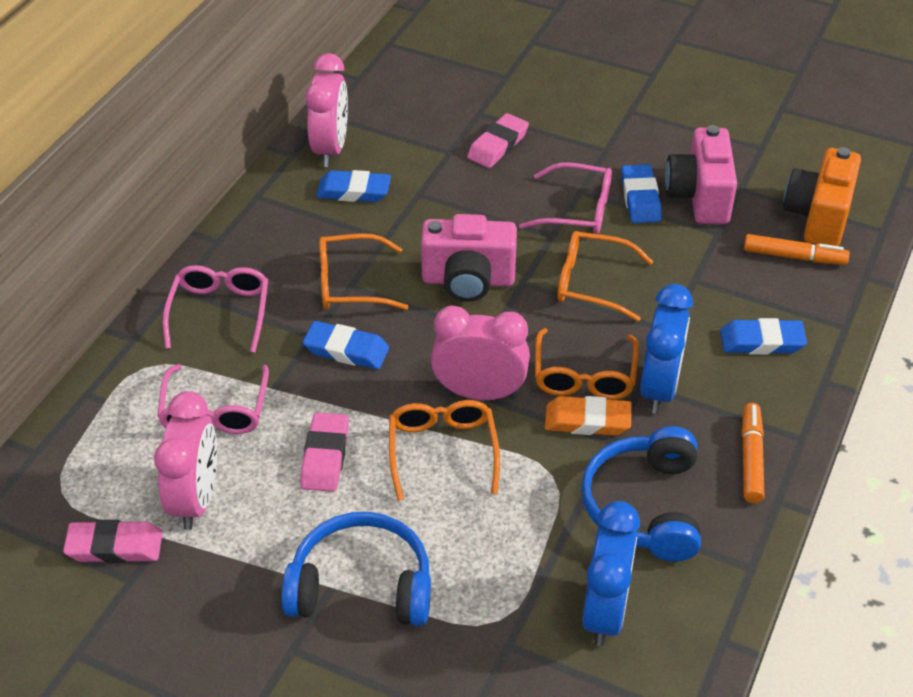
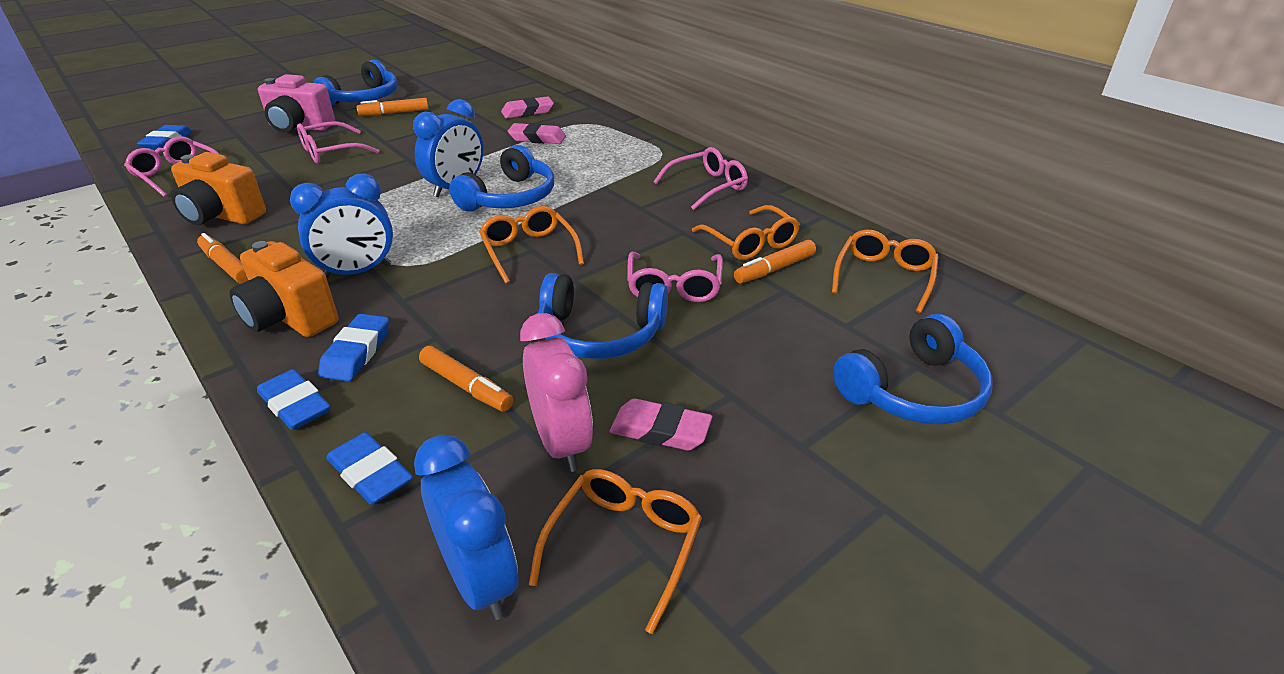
blue clock: 2 -> 3
blue headphones: 2 -> 4
orange camera: 1 -> 2
orange eraser: 1 -> 0
orange marker: 2 -> 4
pink camera: 2 -> 1
pink clock: 3 -> 1
pink glasses: 3 -> 4

